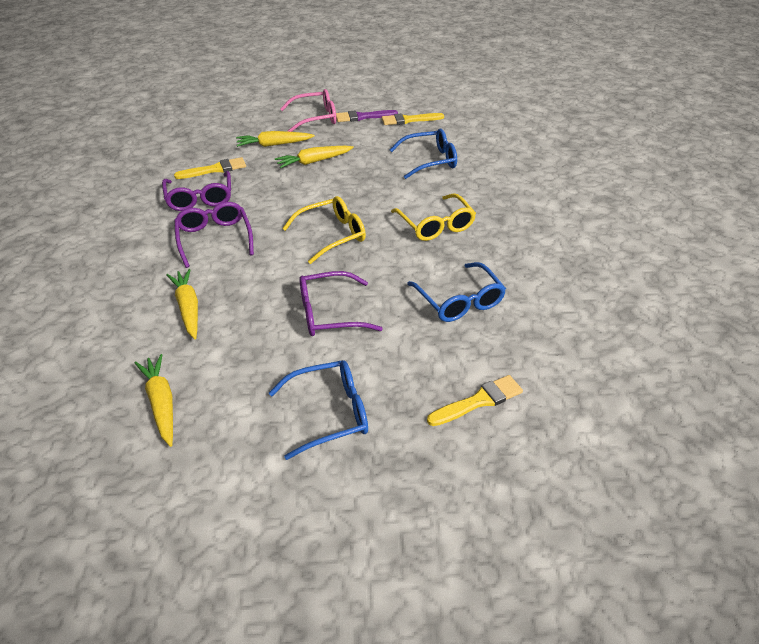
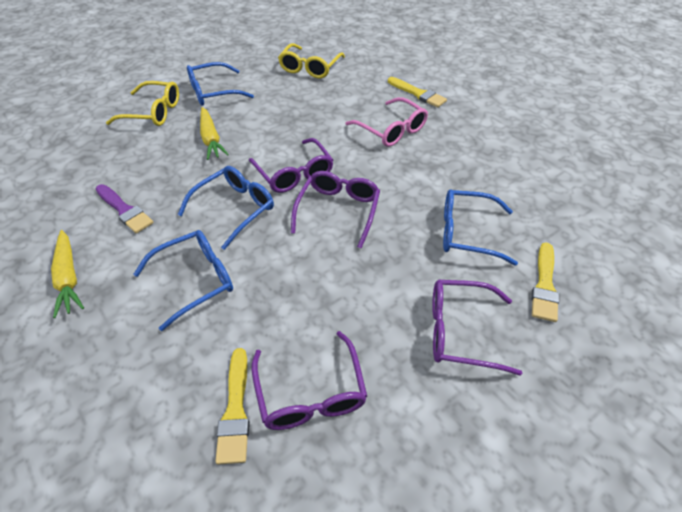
blue glasses: 3 -> 4
purple glasses: 3 -> 4
yellow carrot: 4 -> 2

